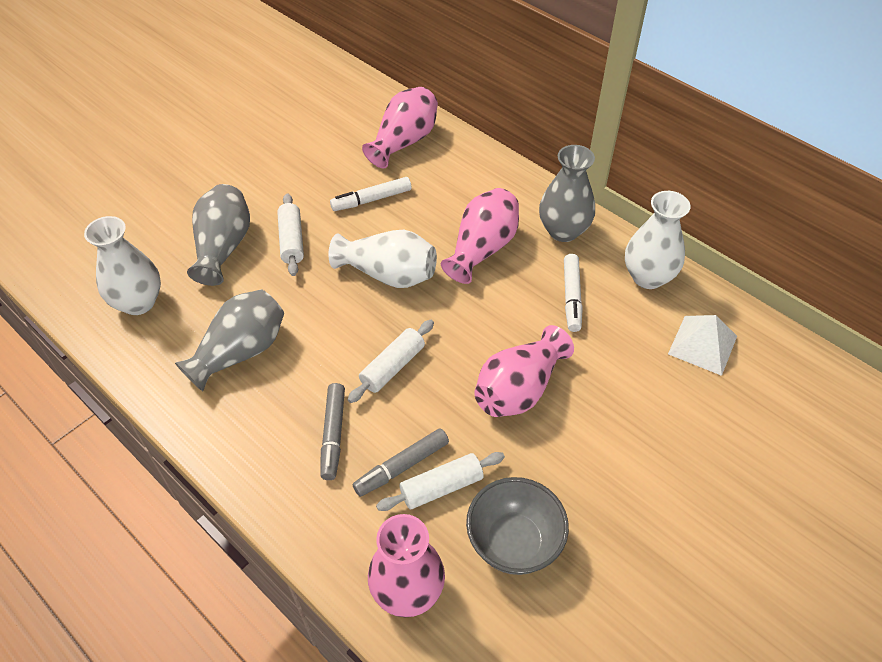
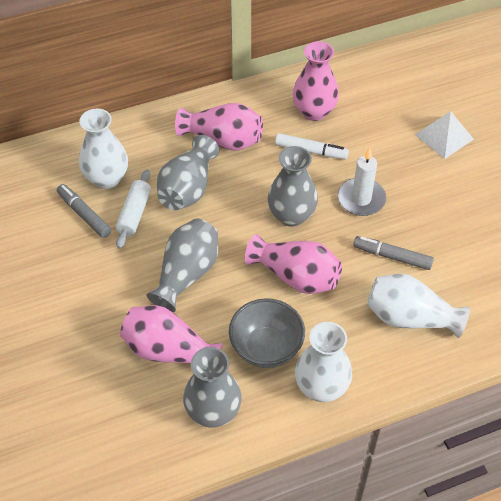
grey vase: 3 -> 4
white candle: 0 -> 1
white marker: 2 -> 1
white rolling pin: 3 -> 1

